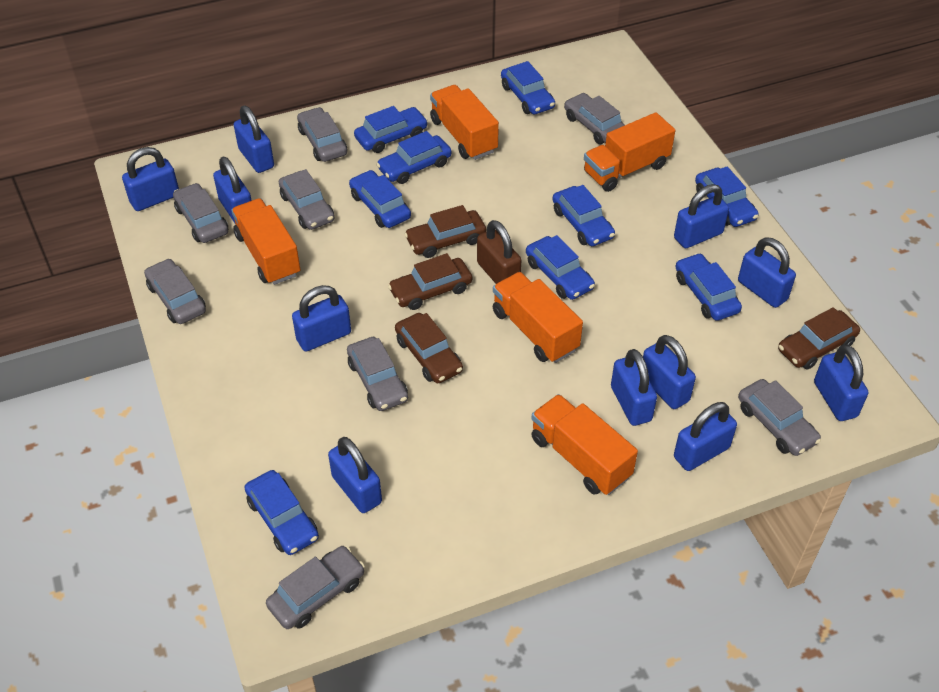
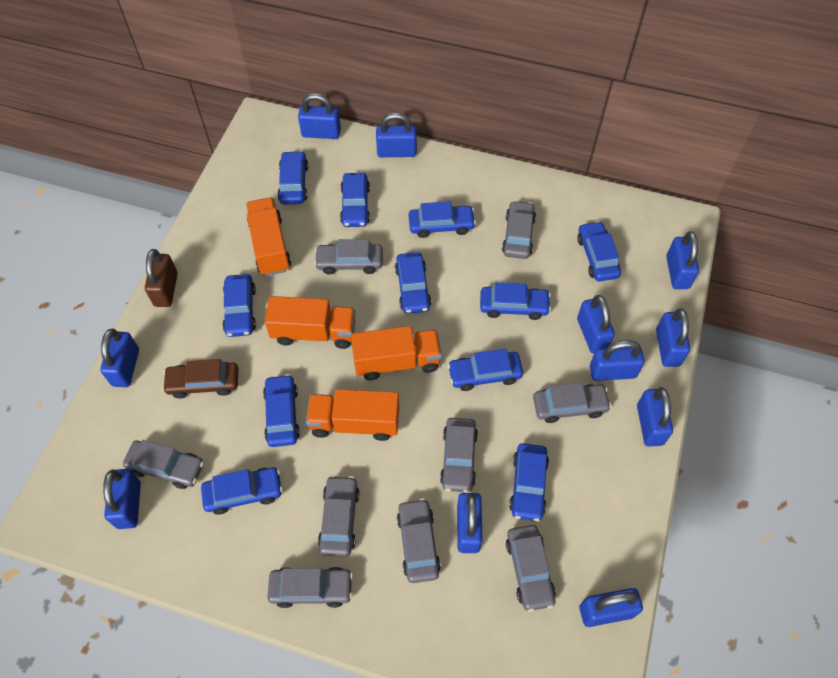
blue car: 9 -> 11
brown car: 4 -> 1
grey car: 8 -> 9
orange truck: 5 -> 4

